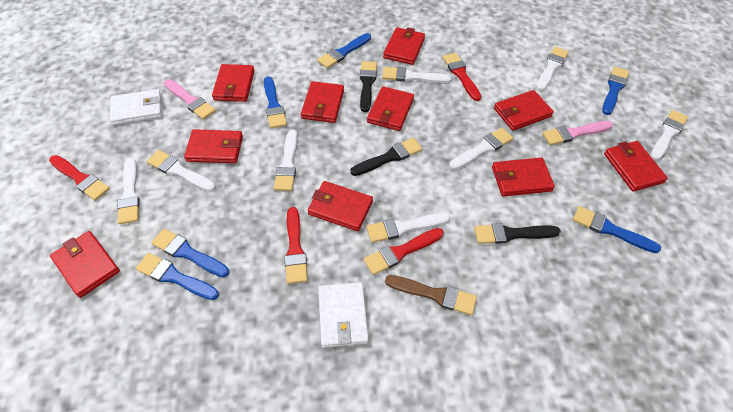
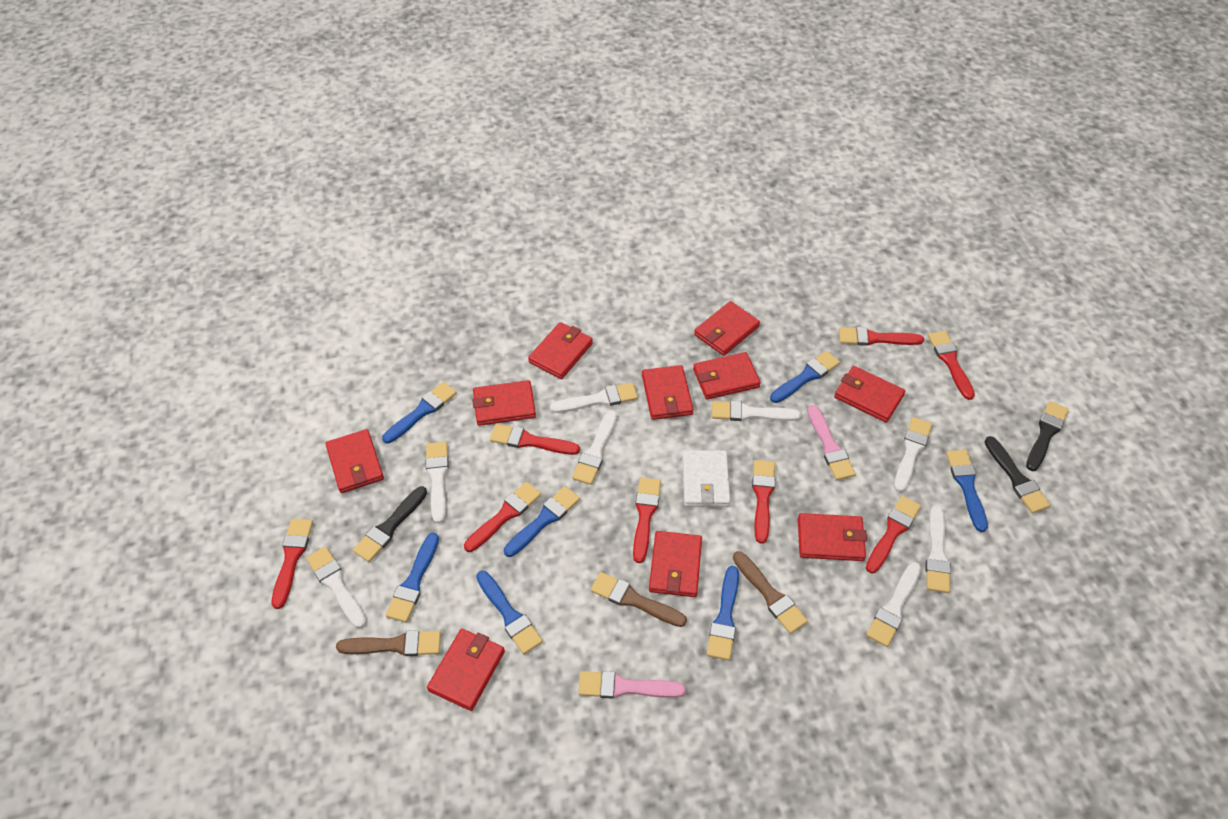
blue brush: 6 -> 7
brown brush: 1 -> 3
red brush: 4 -> 8
white wallet: 2 -> 1

